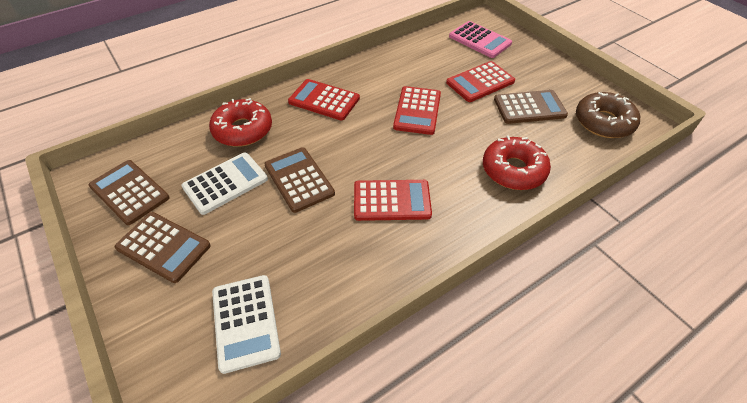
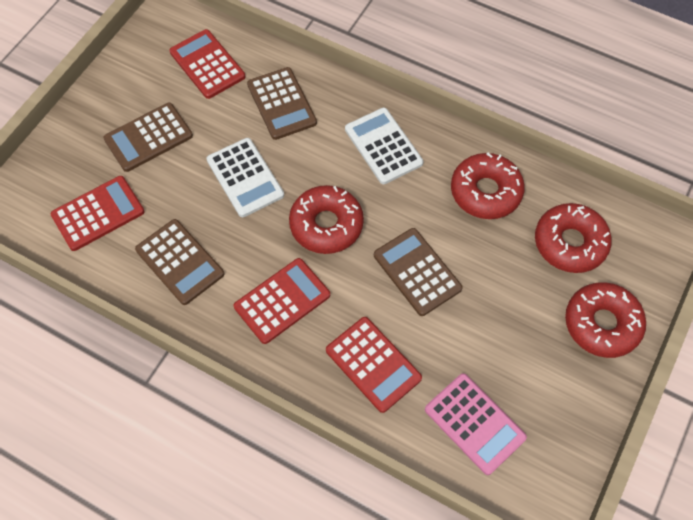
brown donut: 1 -> 0
red donut: 2 -> 4

